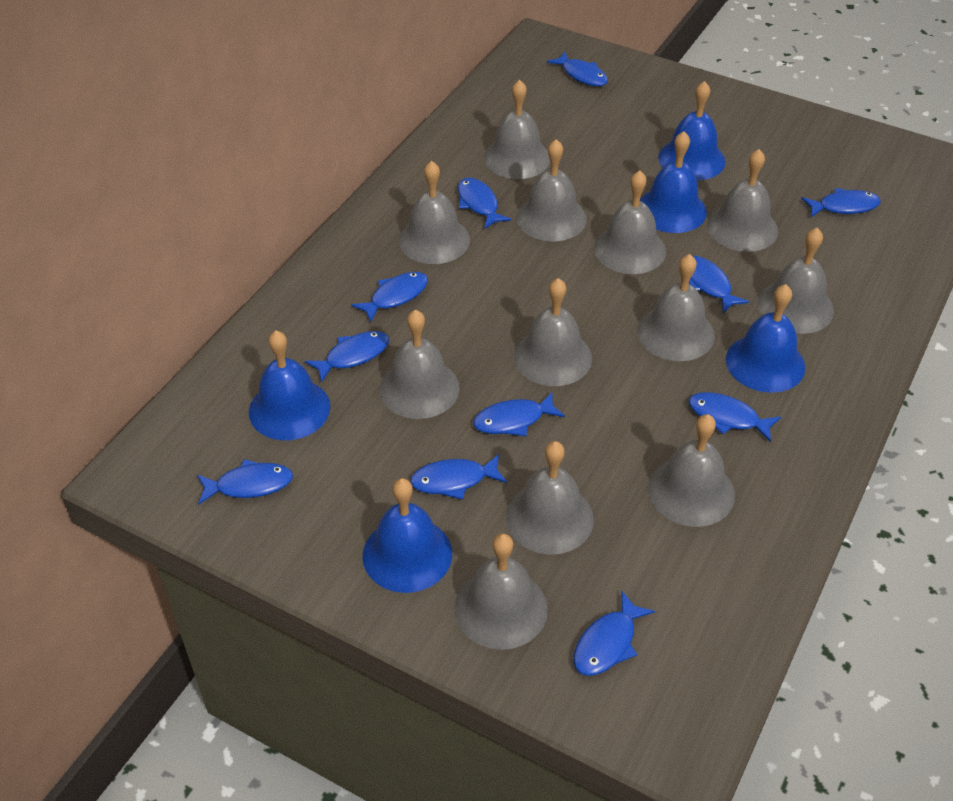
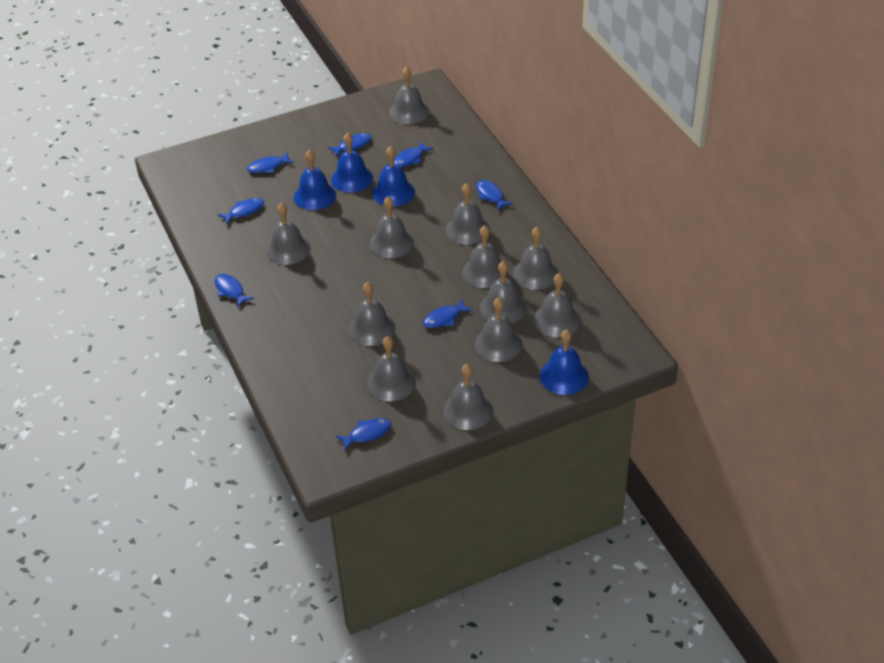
blue bell: 5 -> 4
blue fish: 11 -> 8

